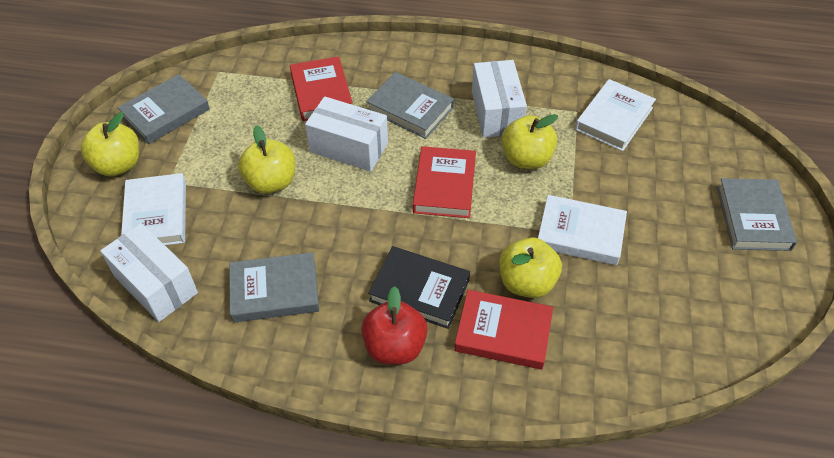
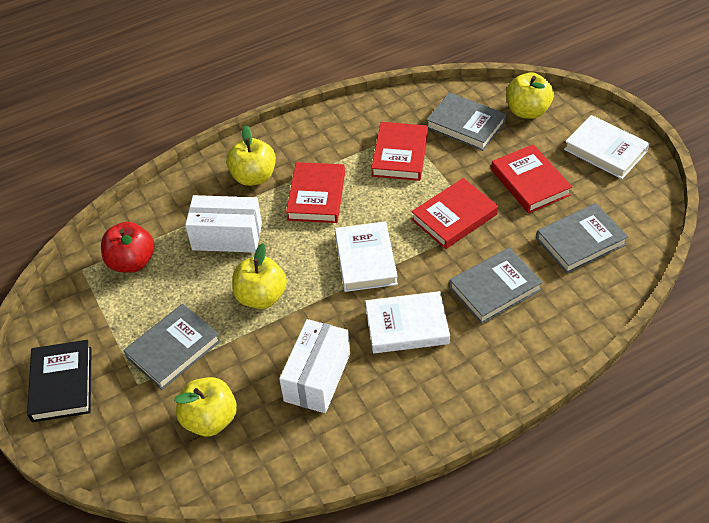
red book: 3 -> 4
white box: 3 -> 2

